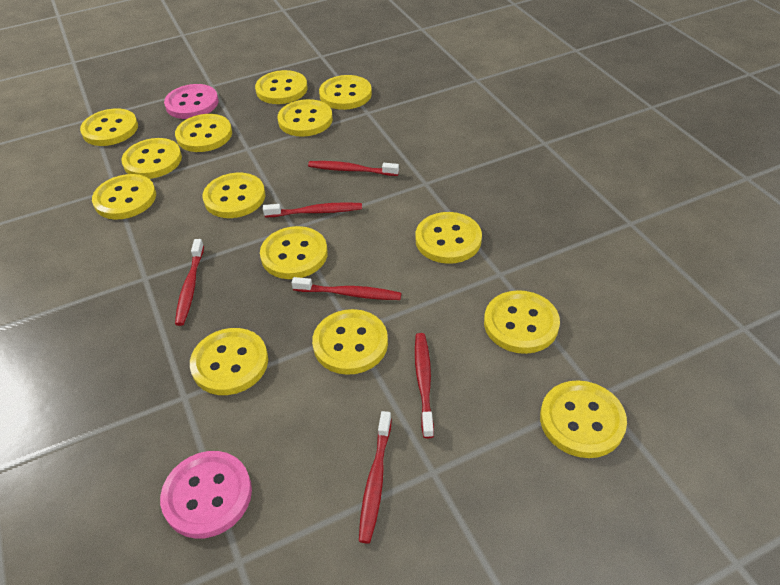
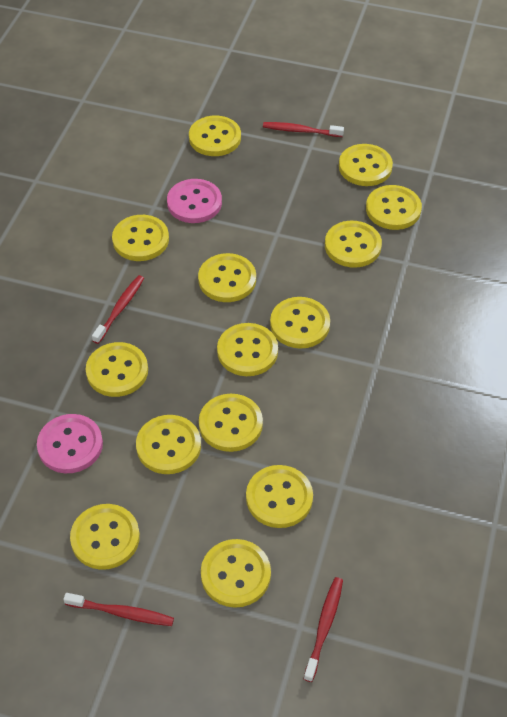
red toothbrush: 6 -> 4

